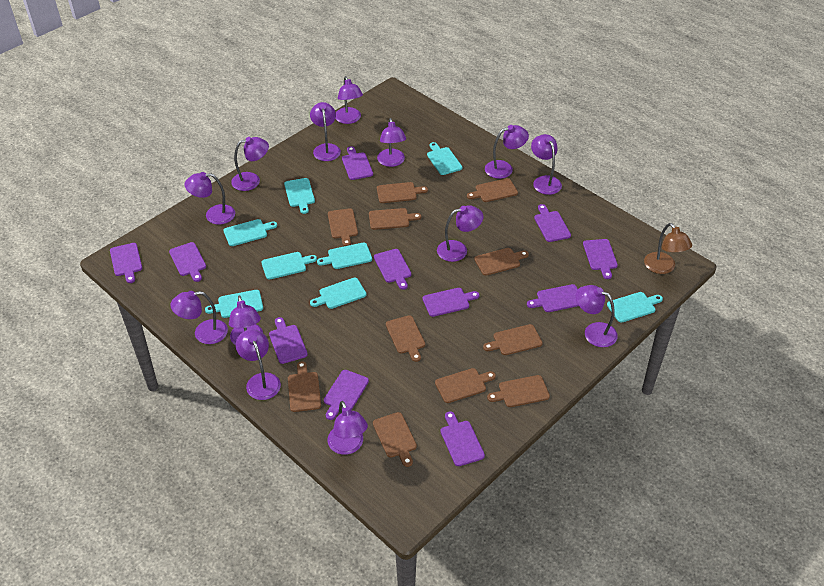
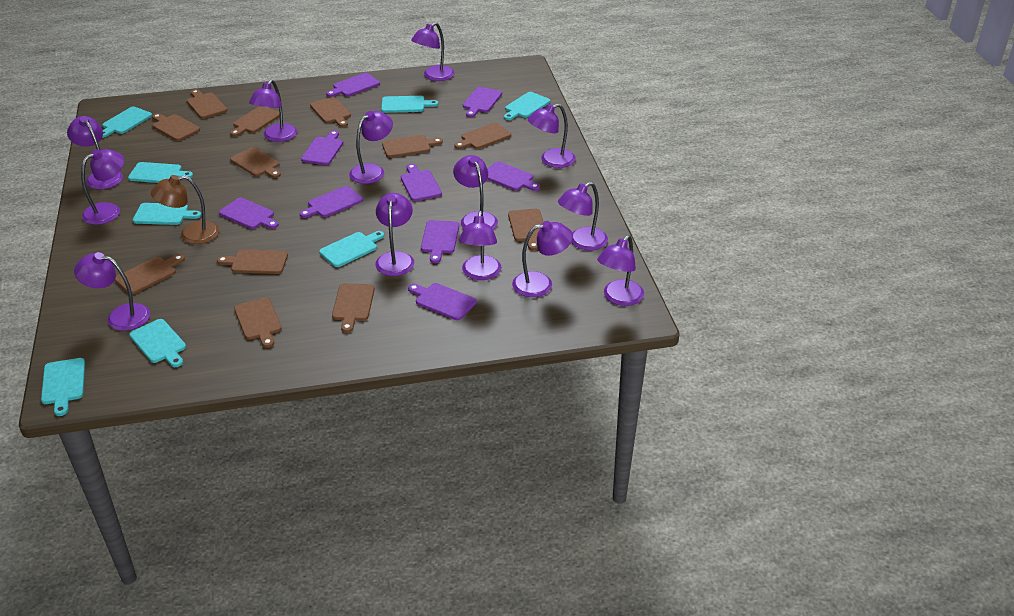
brown cutting board: 11 -> 12
purple cutting board: 11 -> 9

